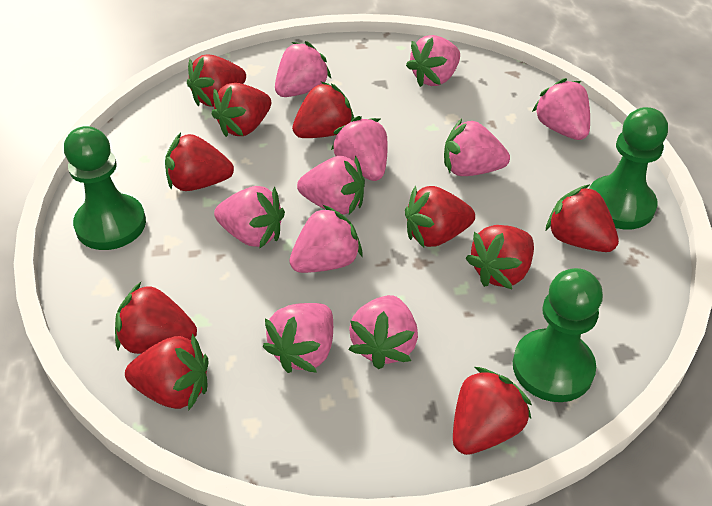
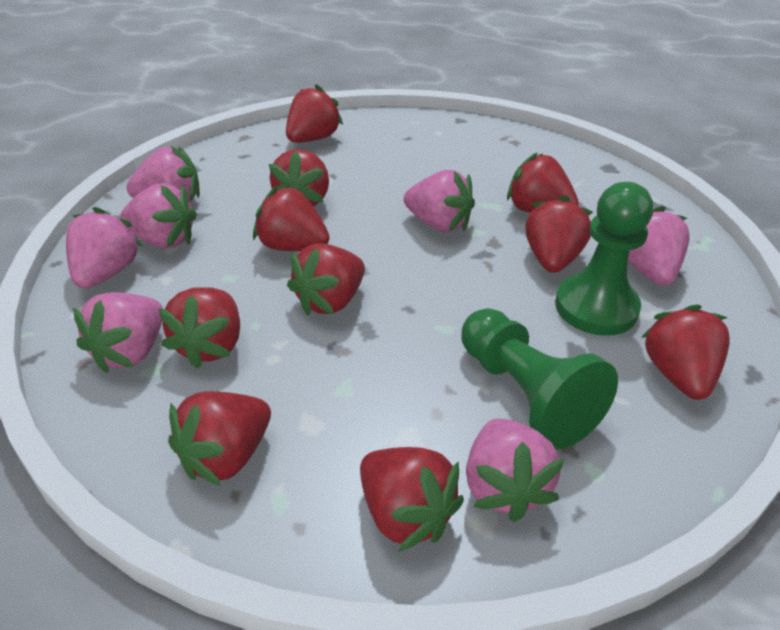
green pawn: 3 -> 2
pink strawberry: 10 -> 7

